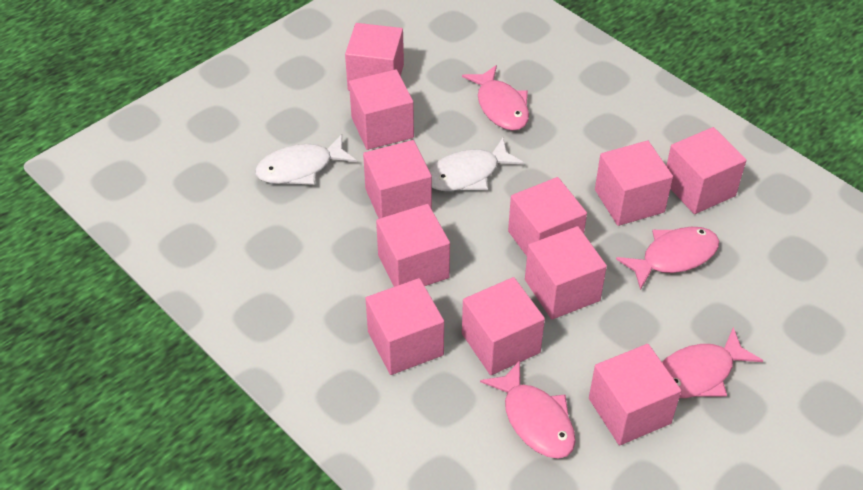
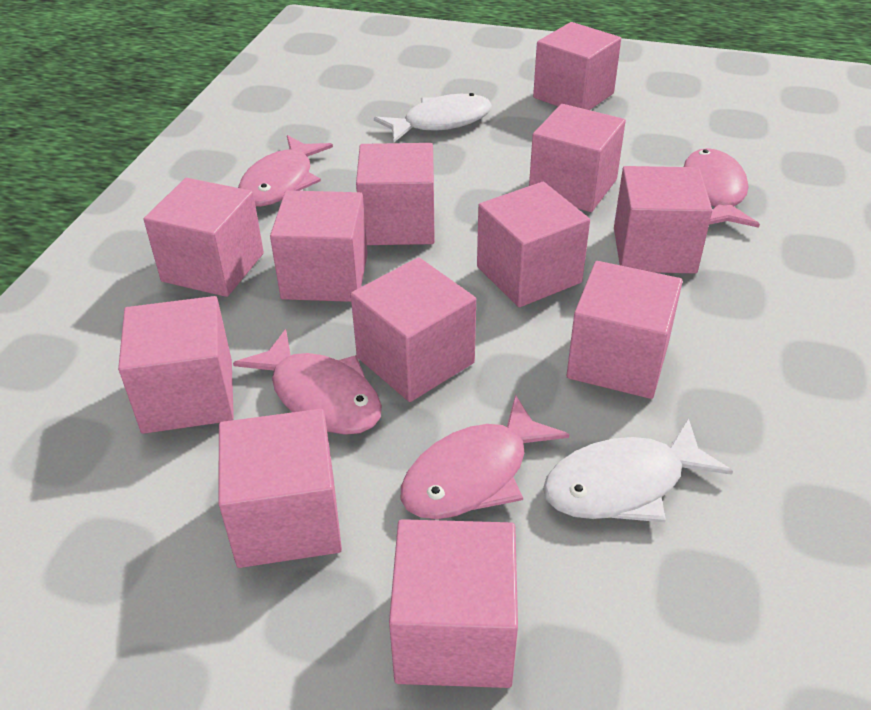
pink cube: 11 -> 12

